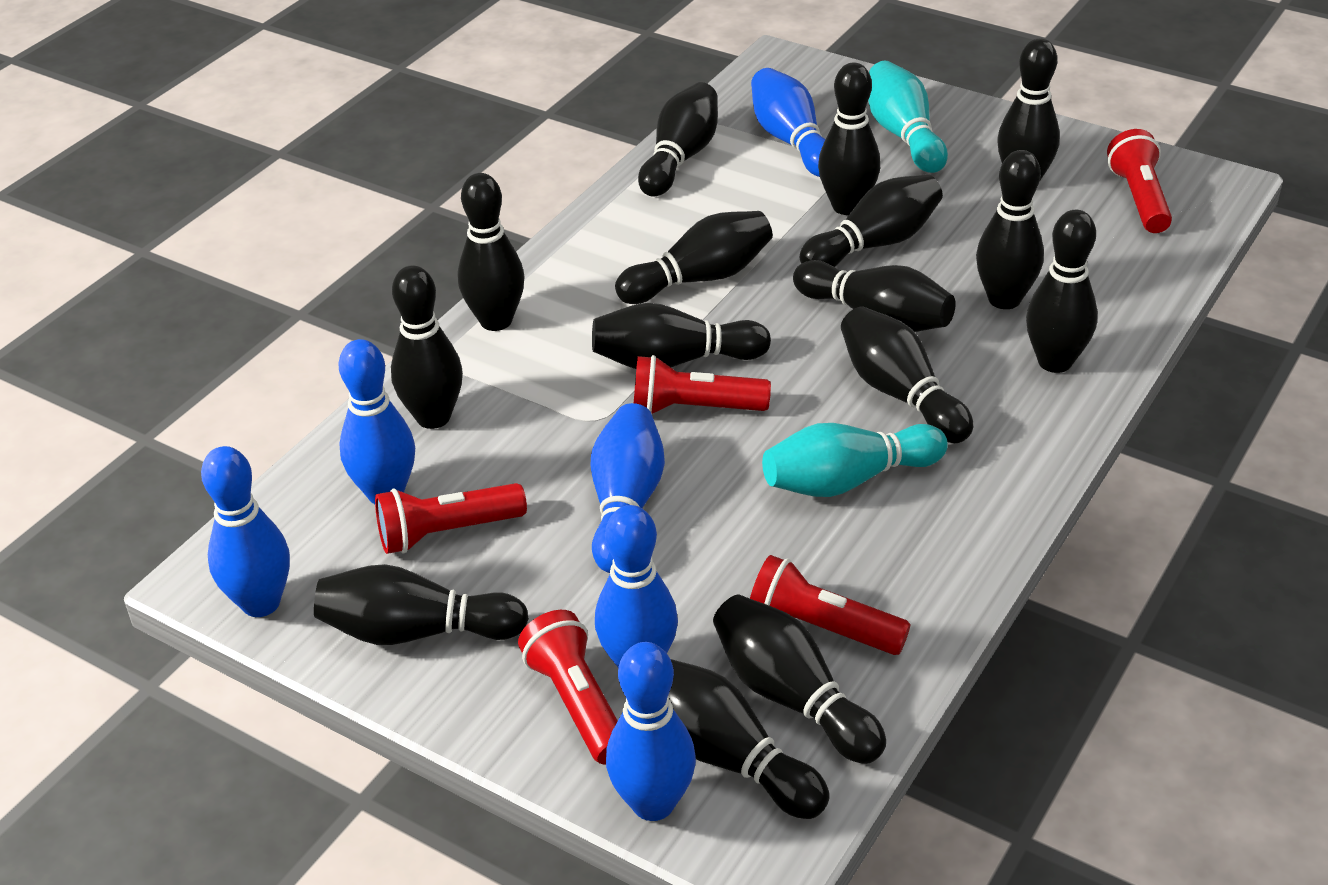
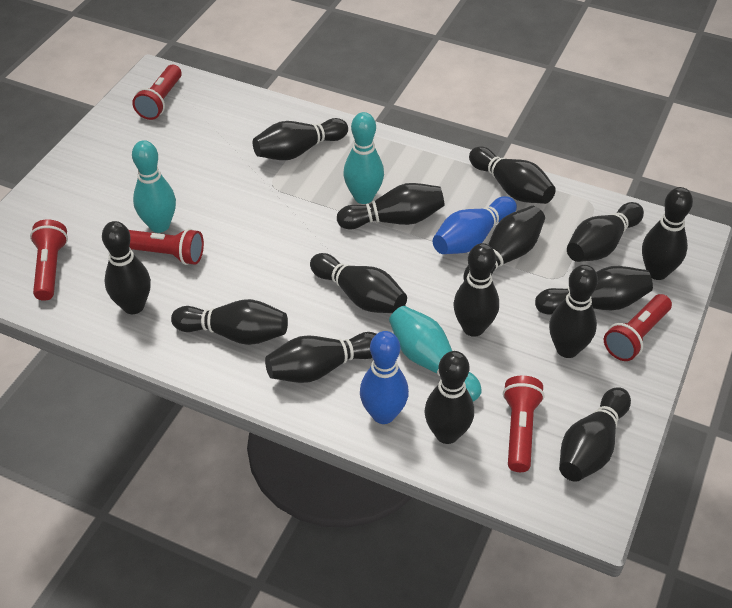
blue bowling pin: 6 -> 2
turquoise bowling pin: 2 -> 3

